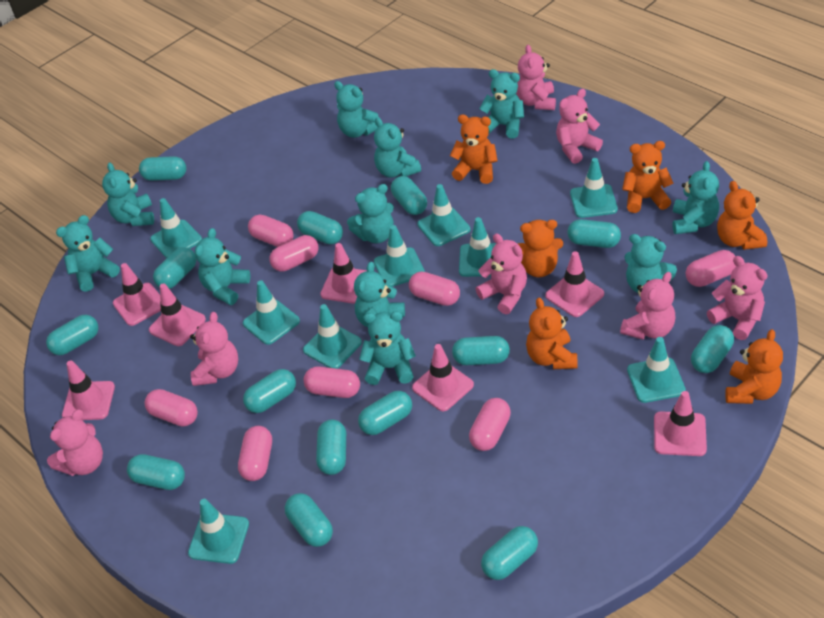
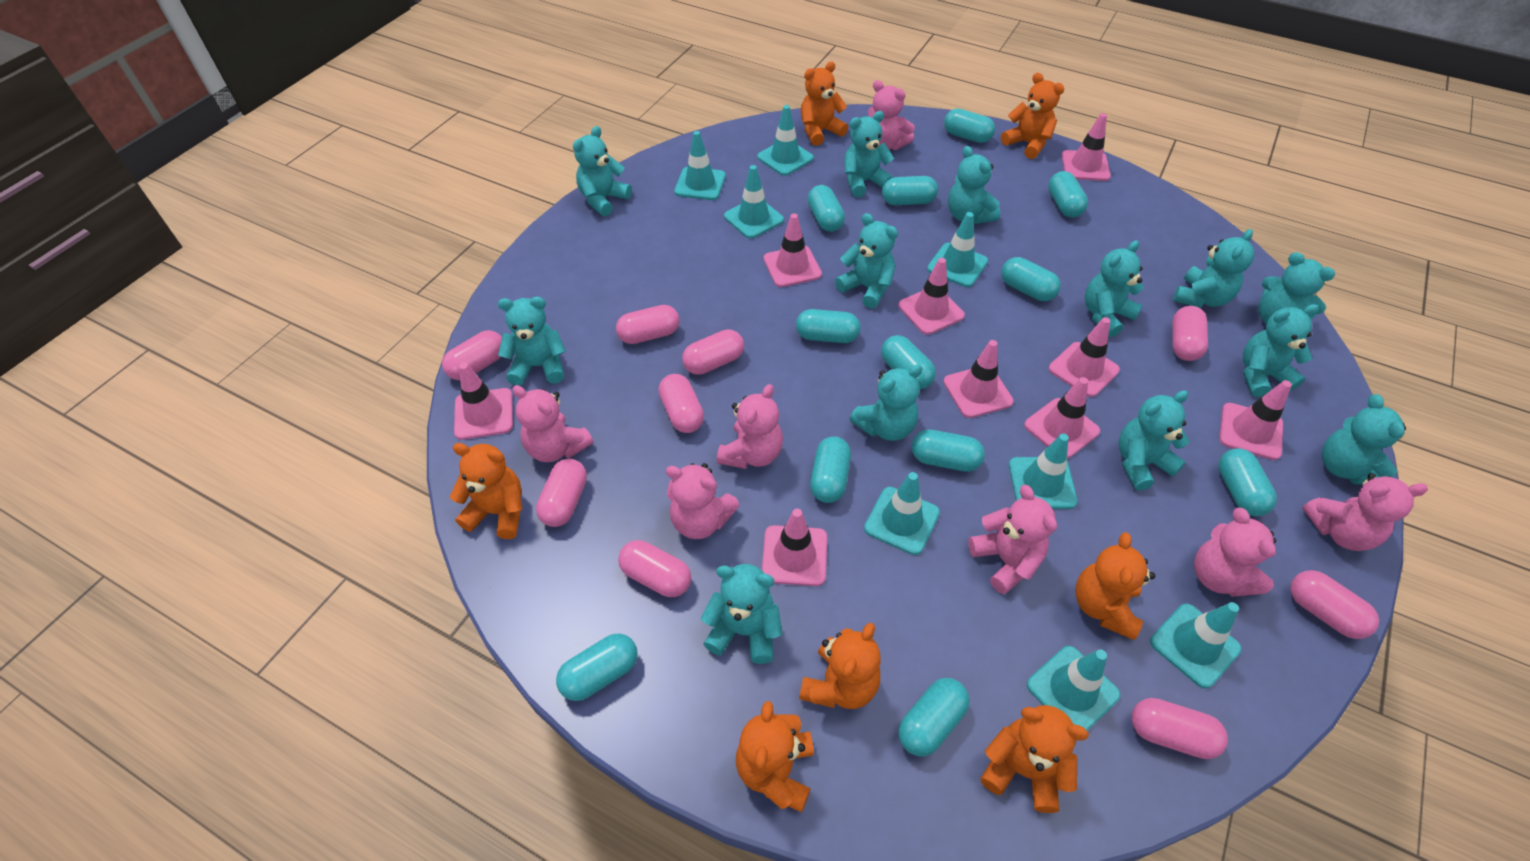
orange teddy bear: 6 -> 7
pink capsule: 8 -> 9
pink traffic cone: 7 -> 9
turquoise capsule: 14 -> 12
turquoise teddy bear: 11 -> 13
turquoise traffic cone: 9 -> 8

